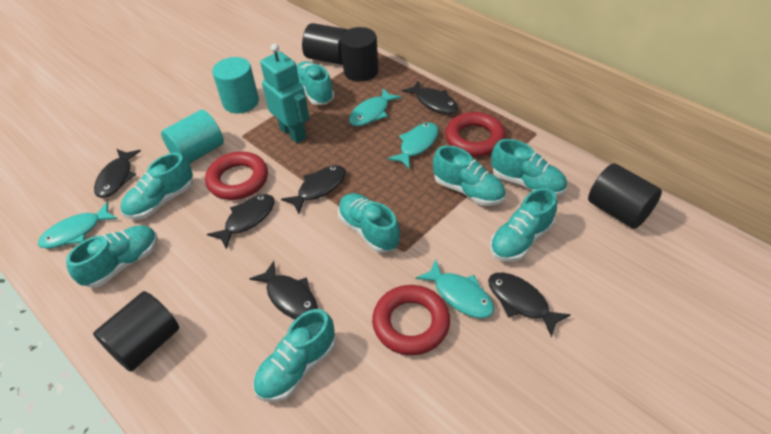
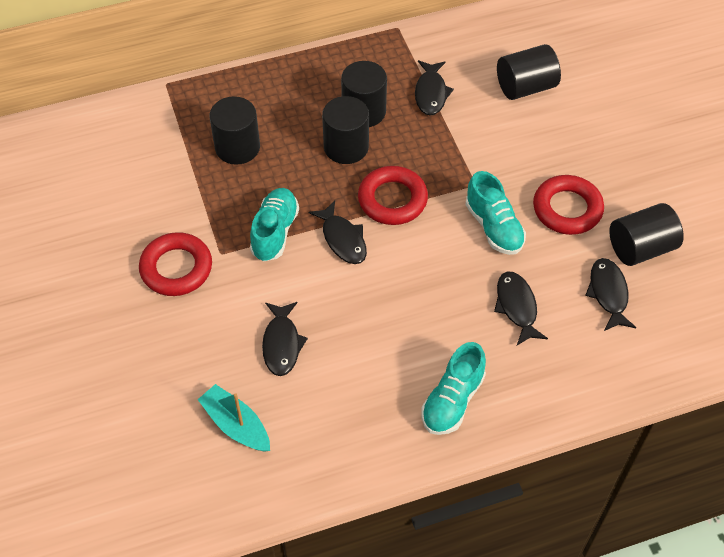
black cylinder: 4 -> 5
black fish: 6 -> 5
turquoise boat: 0 -> 1
turquoise cylinder: 2 -> 0
turquoise fish: 4 -> 0
turquoise robot: 1 -> 0
turquoise shoe: 8 -> 3

